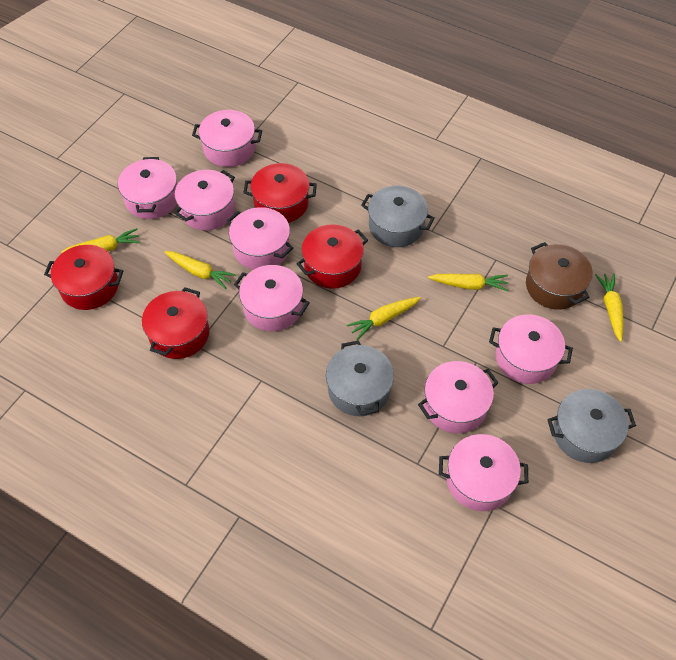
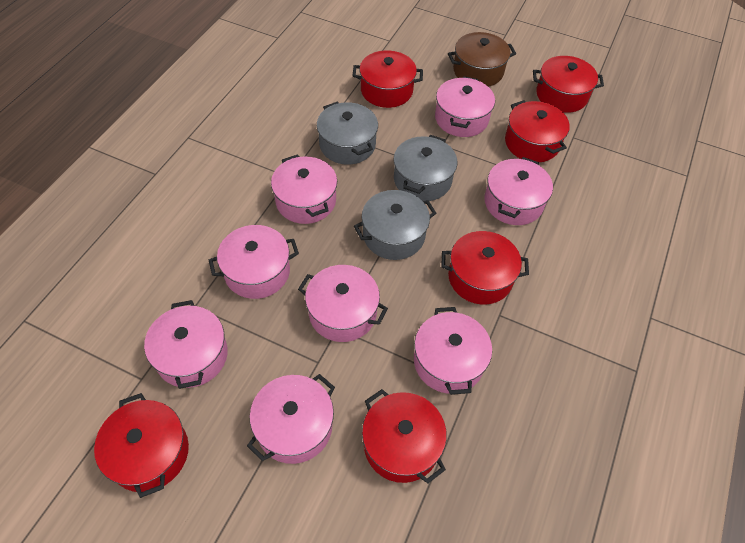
red pot: 4 -> 6
yellow carrot: 5 -> 0

